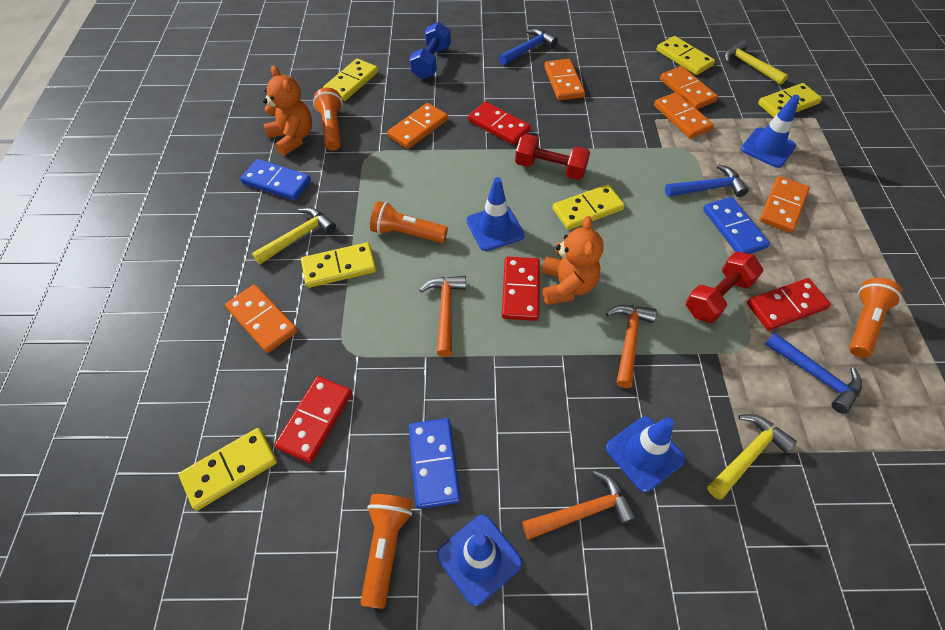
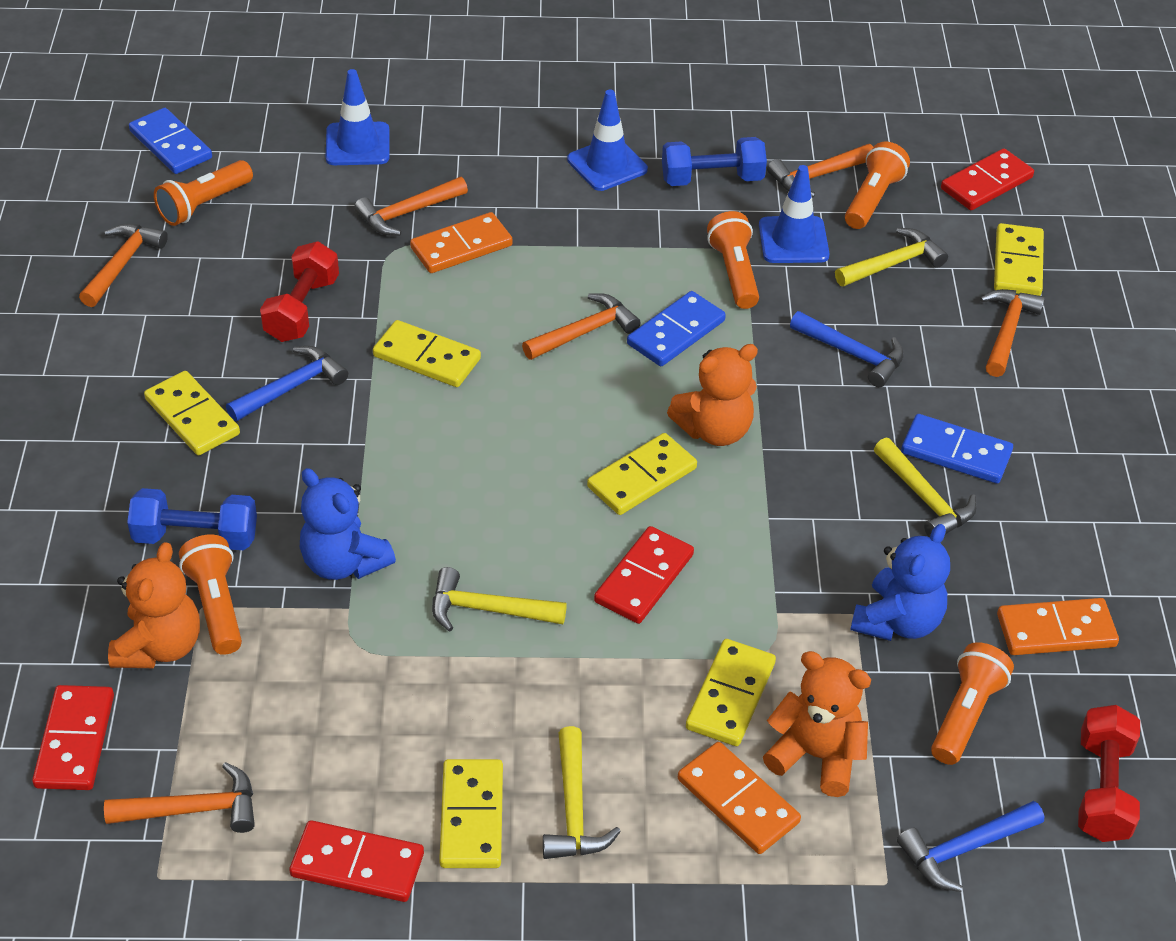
blue dumbbell: 1 -> 2
blue teddy bear: 0 -> 2
blue traffic cone: 4 -> 3
orange domino: 6 -> 3
orange flashlight: 4 -> 5
orange hammer: 3 -> 6
orange teddy bear: 2 -> 3
yellow hammer: 3 -> 4

